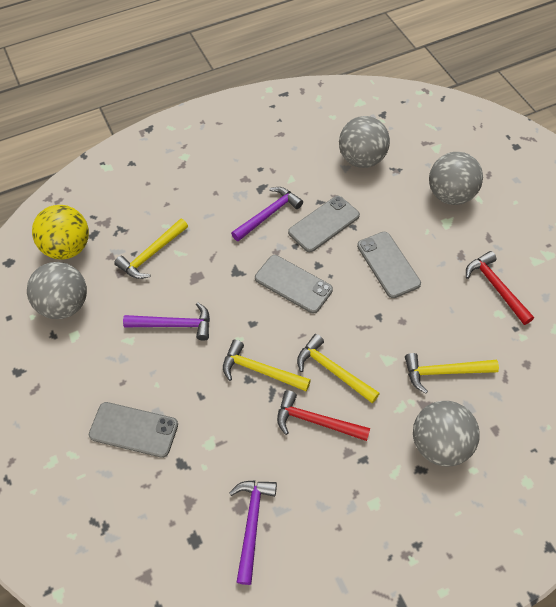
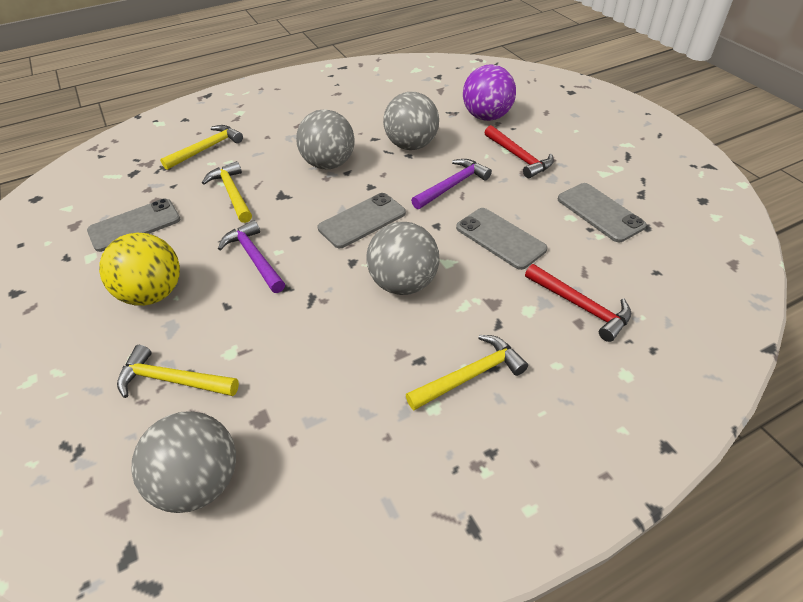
purple ball: 0 -> 1
purple hammer: 3 -> 2

